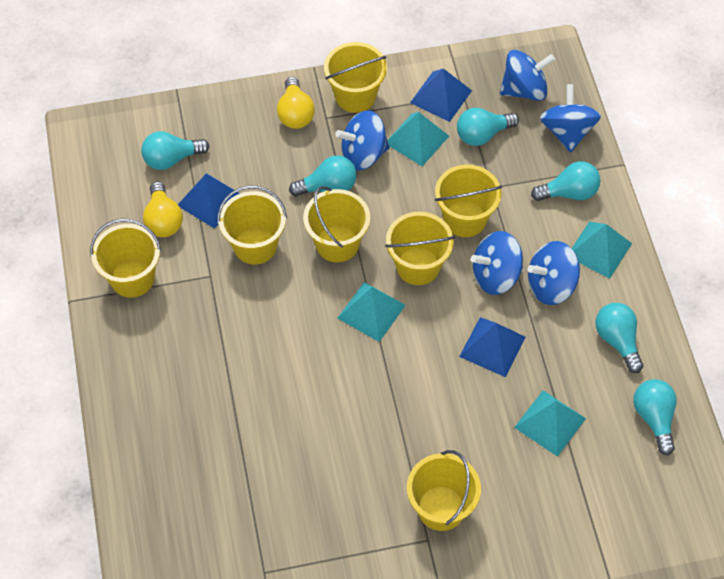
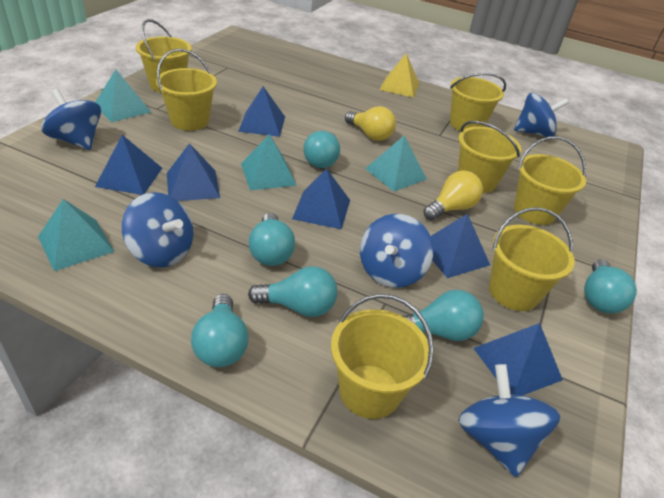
blue pyramid: 3 -> 6
yellow pyramid: 0 -> 1

